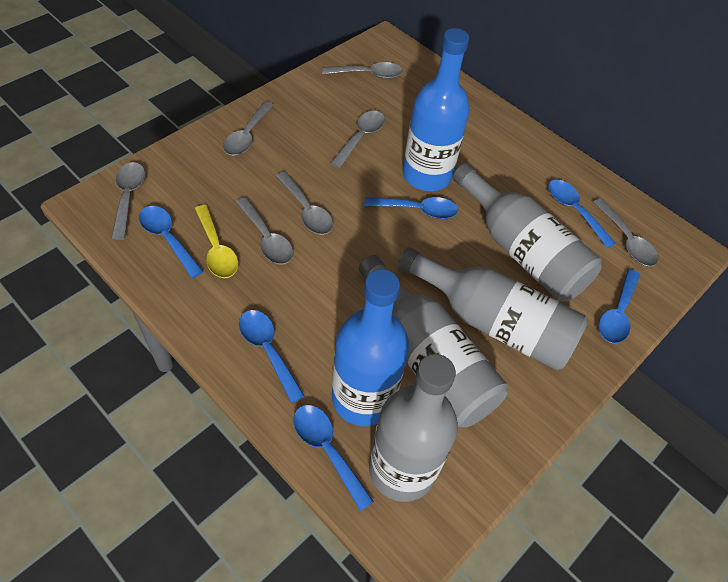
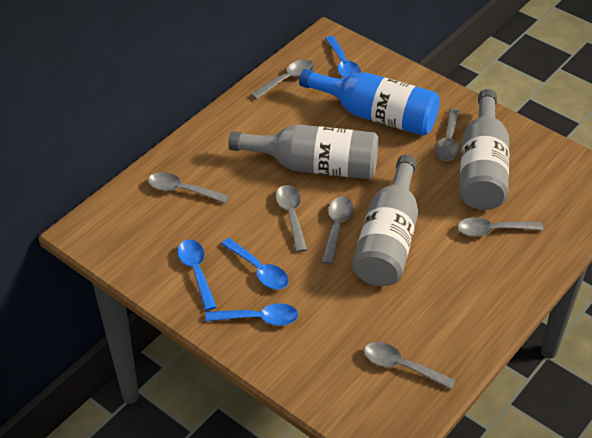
blue bottle: 2 -> 1
blue spoon: 6 -> 4
grey bottle: 4 -> 3
yellow spoon: 1 -> 0

